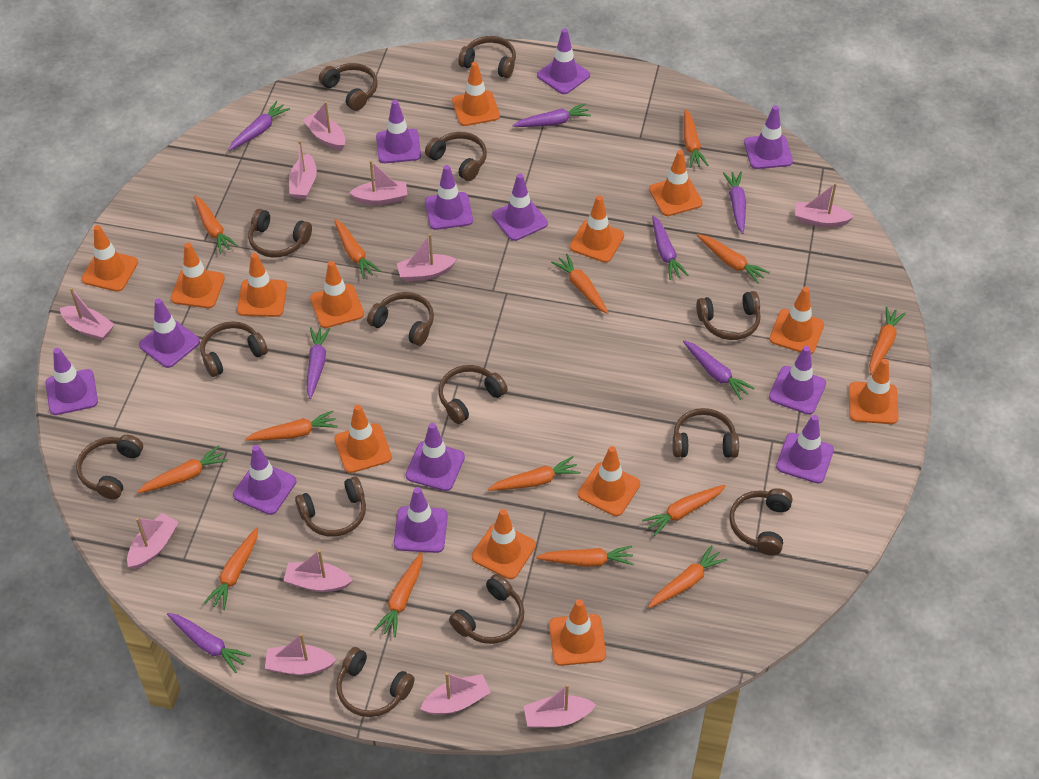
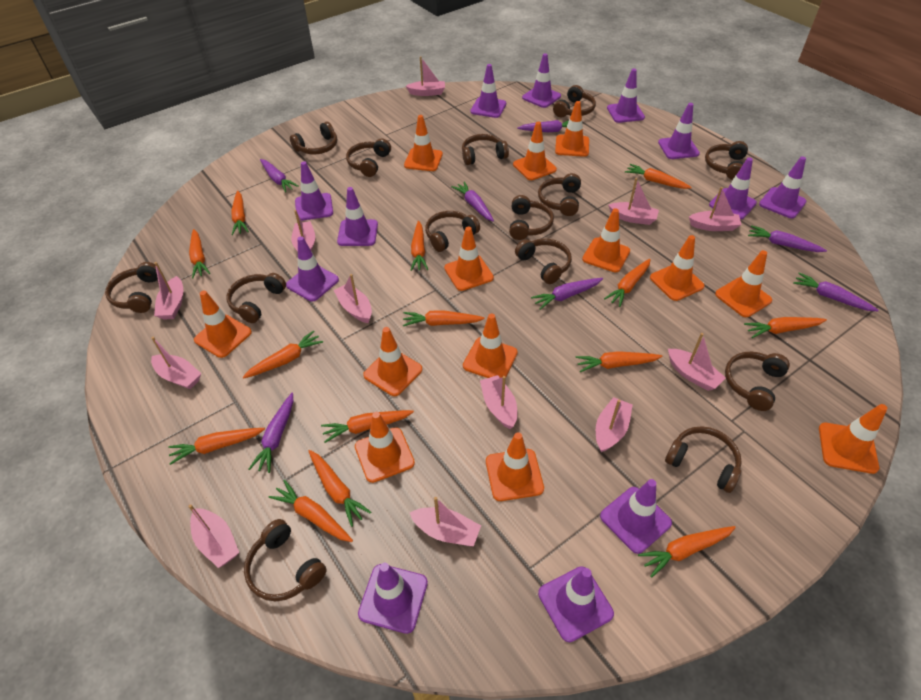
pink boat: 11 -> 12

